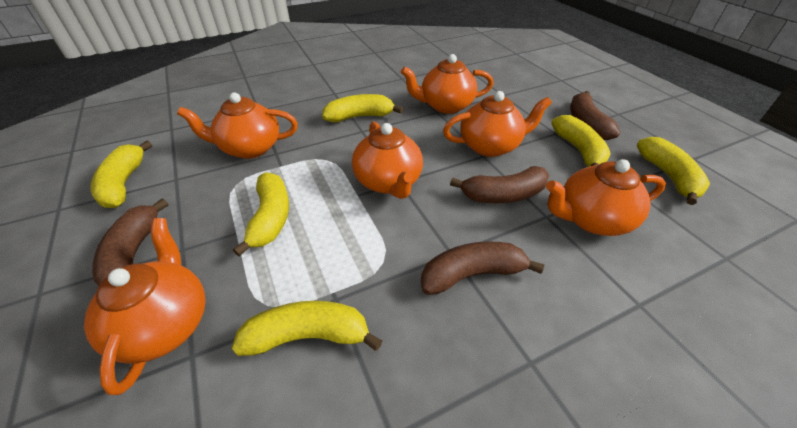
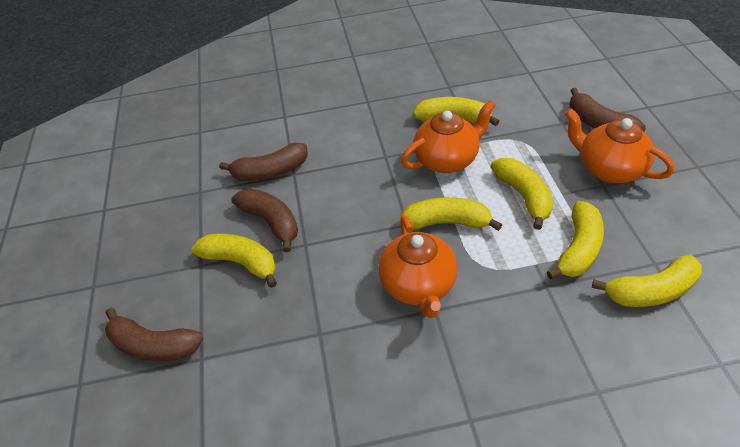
orange teapot: 6 -> 3

